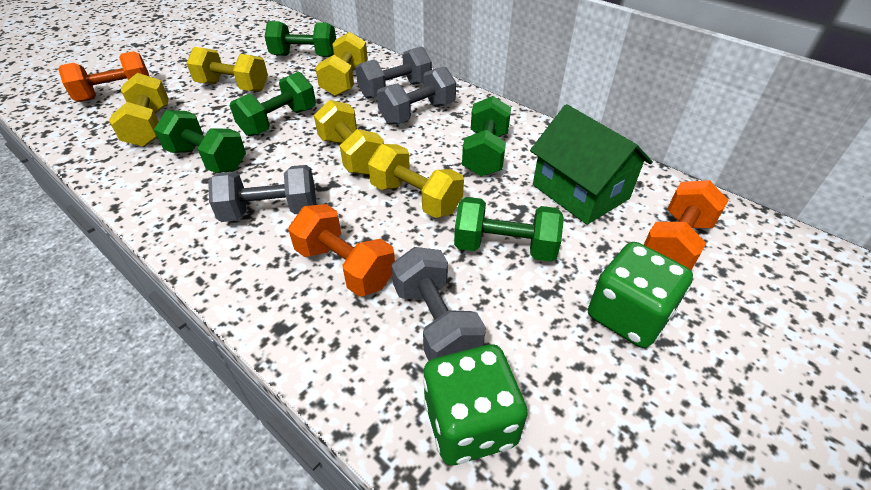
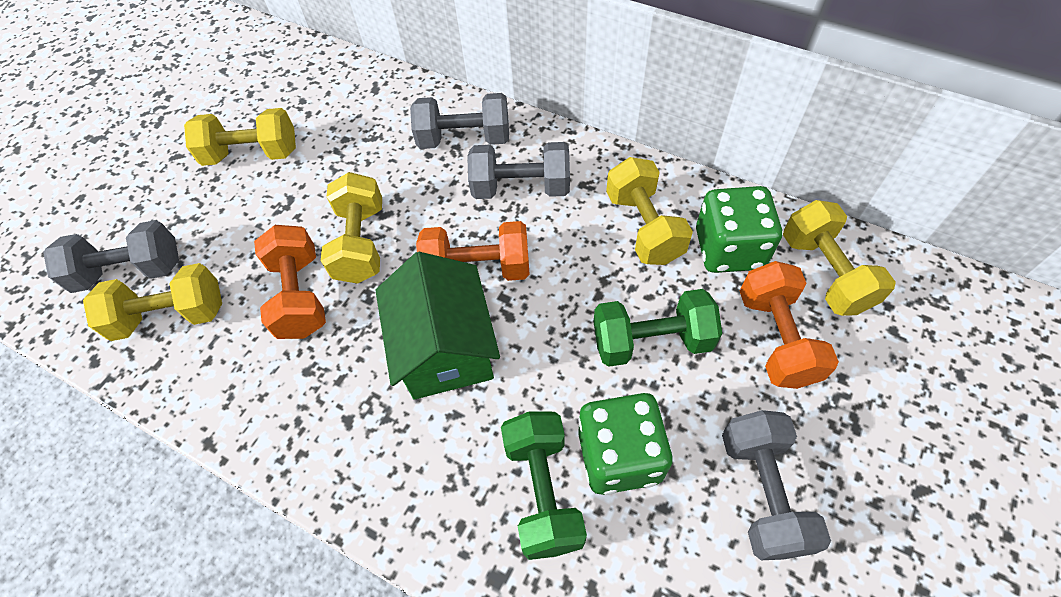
green dumbbell: 5 -> 2

